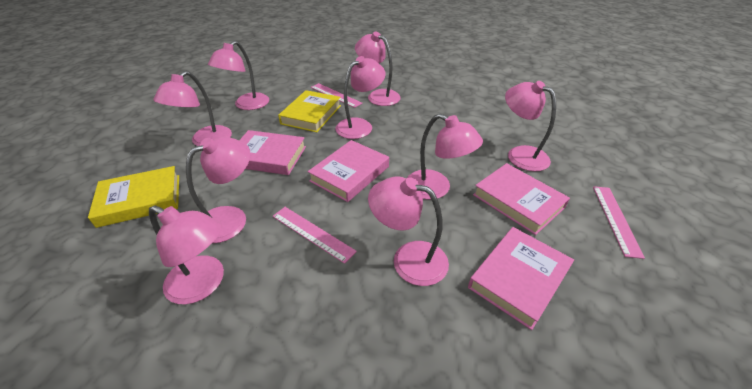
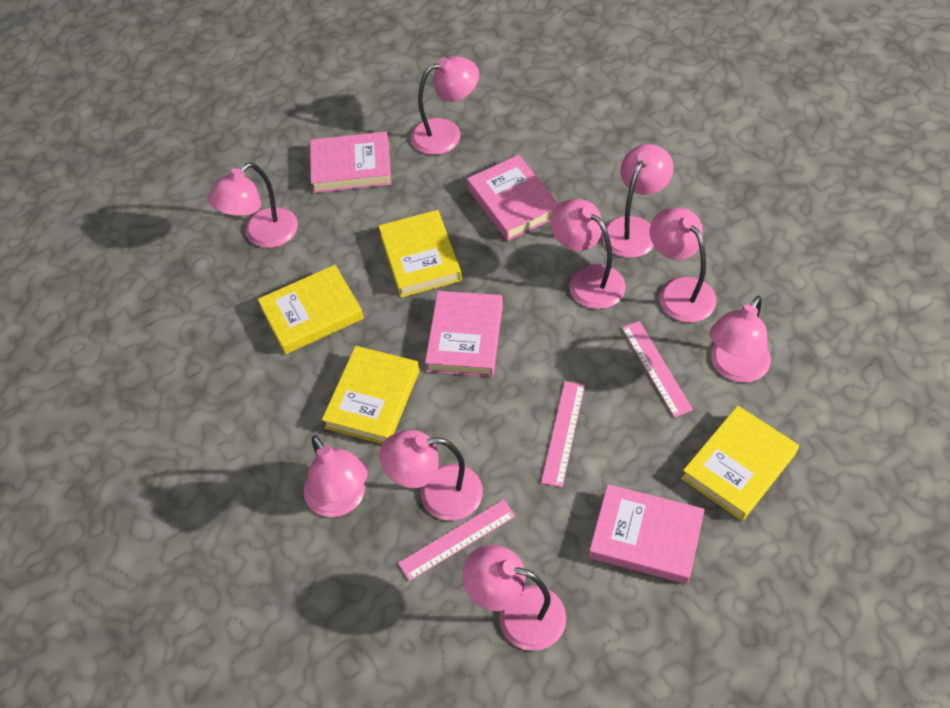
yellow book: 2 -> 4

